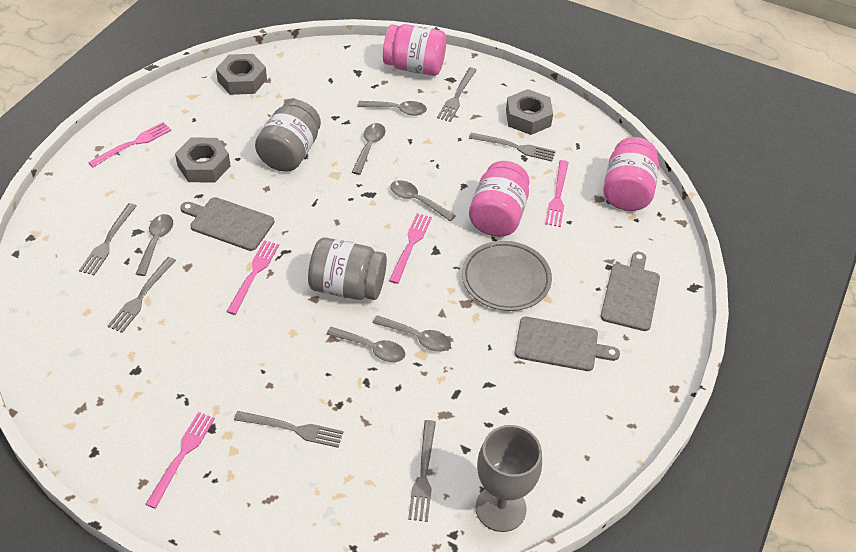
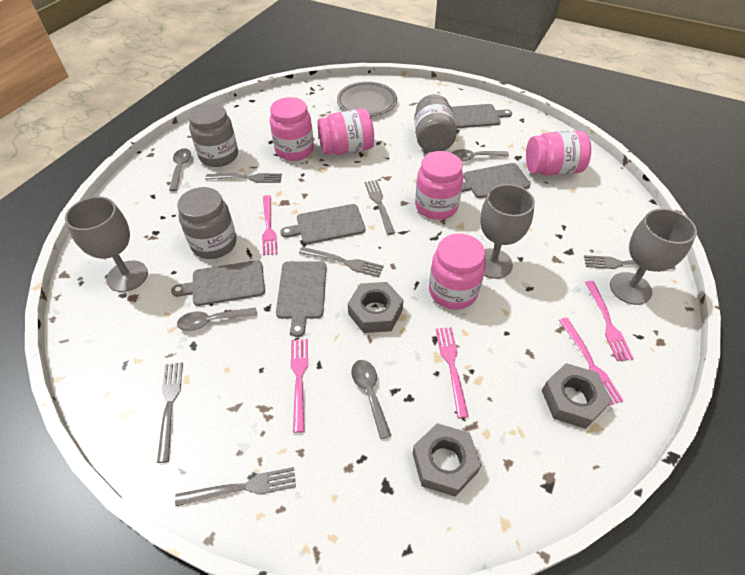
grey cutting board: 3 -> 5
grey goblet: 1 -> 3
grey jar: 2 -> 3
grey spoon: 6 -> 4
pink jar: 3 -> 5

